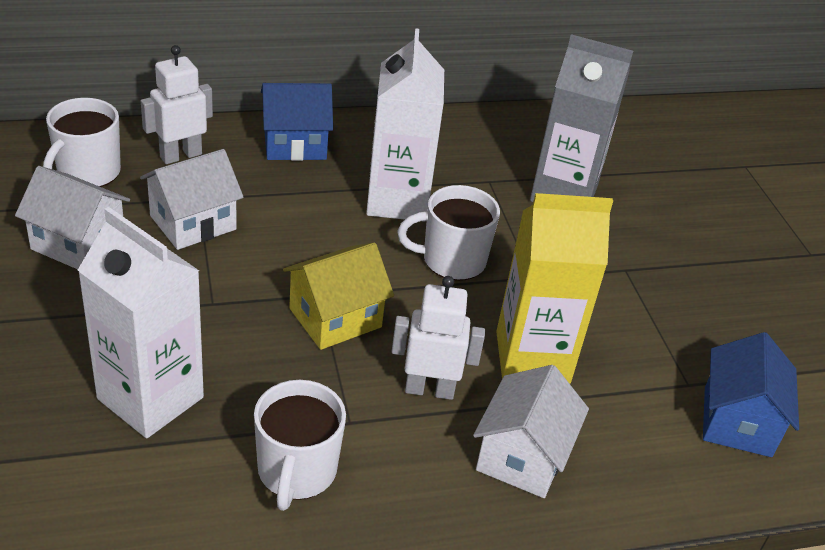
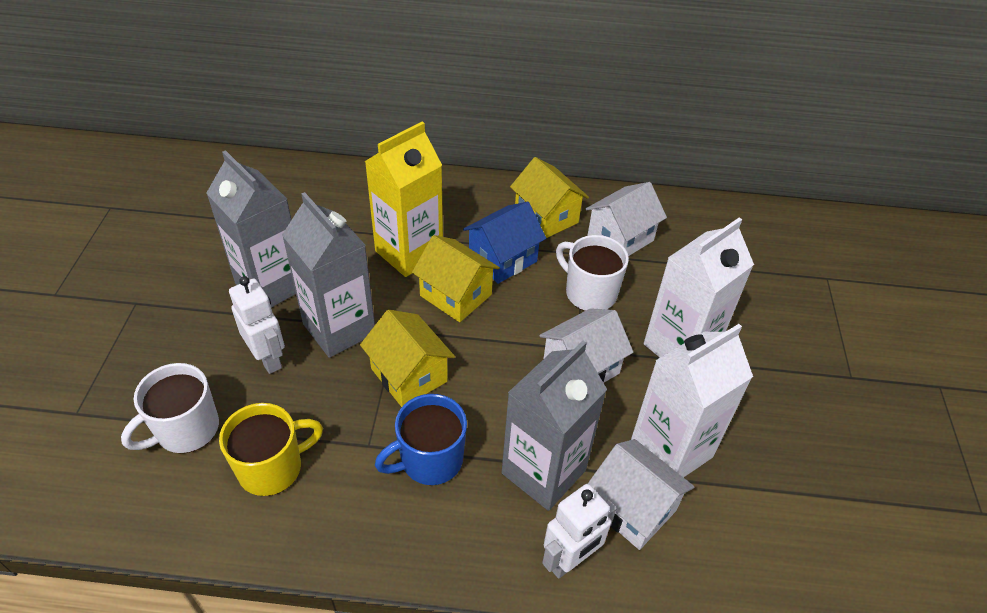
blue house: 2 -> 1
blue mug: 0 -> 1
grey carton: 1 -> 3
white mug: 3 -> 2
yellow house: 1 -> 3
yellow mug: 0 -> 1

